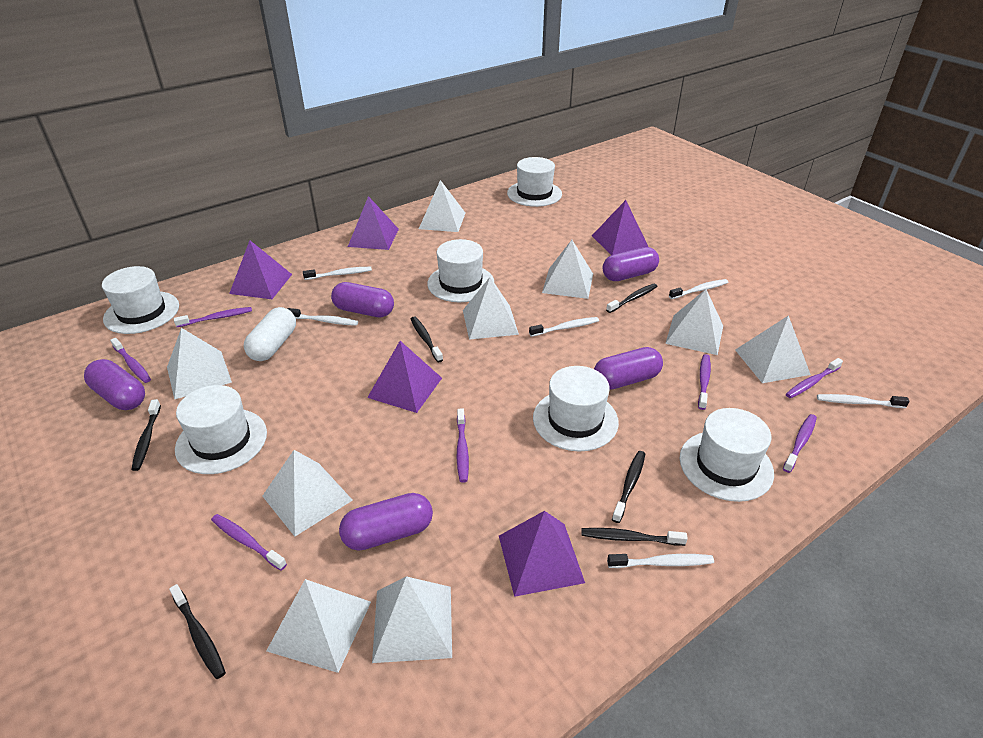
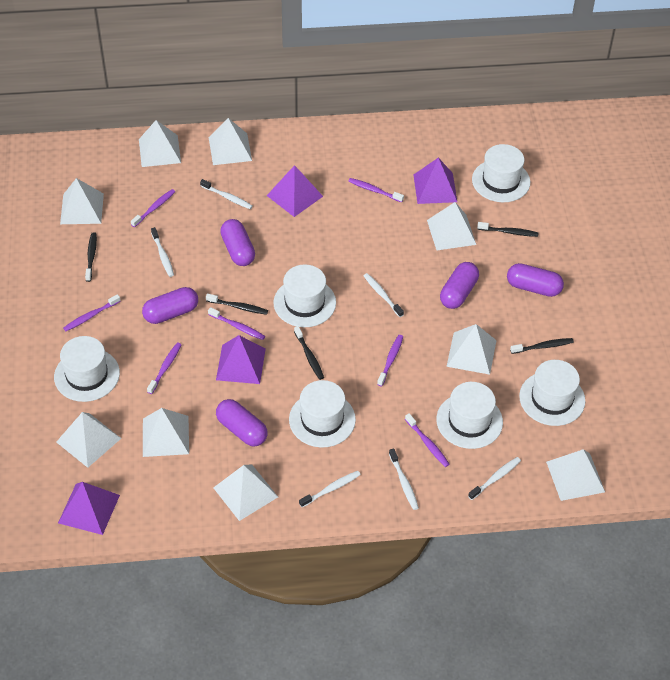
black toothbrush: 6 -> 5
purple pyramid: 5 -> 4
white capsule: 1 -> 0

